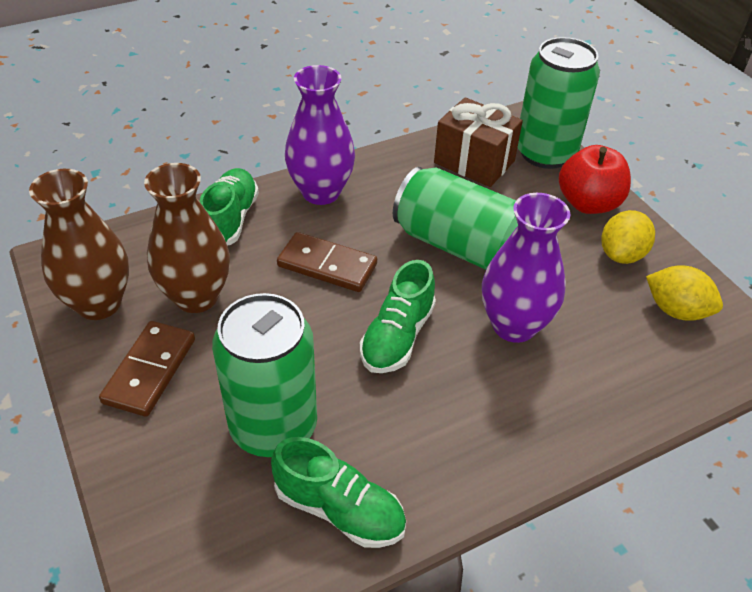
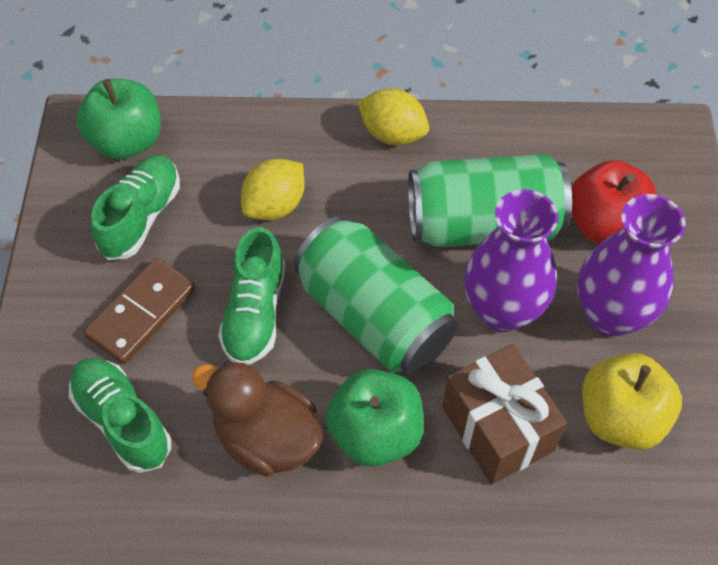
brown domino: 2 -> 1
brown duck: 0 -> 1
brown vase: 2 -> 0
green apple: 0 -> 2
green can: 3 -> 2
yellow apple: 0 -> 1

